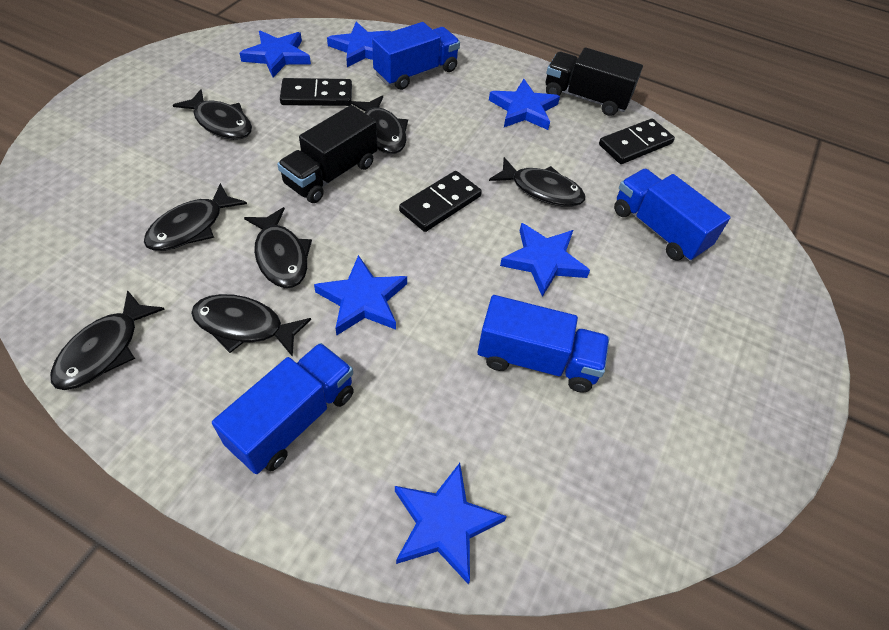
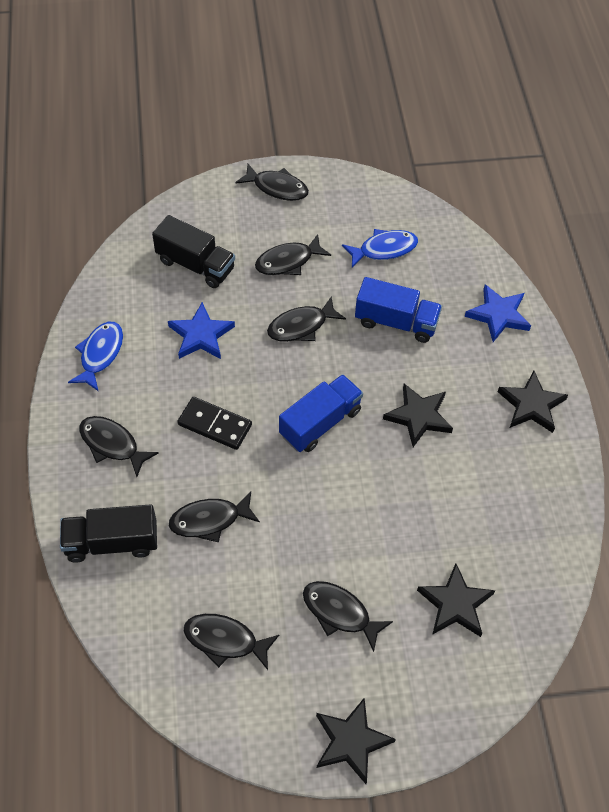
black domino: 3 -> 1
black star: 0 -> 4
blue fish: 0 -> 2
blue star: 6 -> 2
blue truck: 4 -> 2

